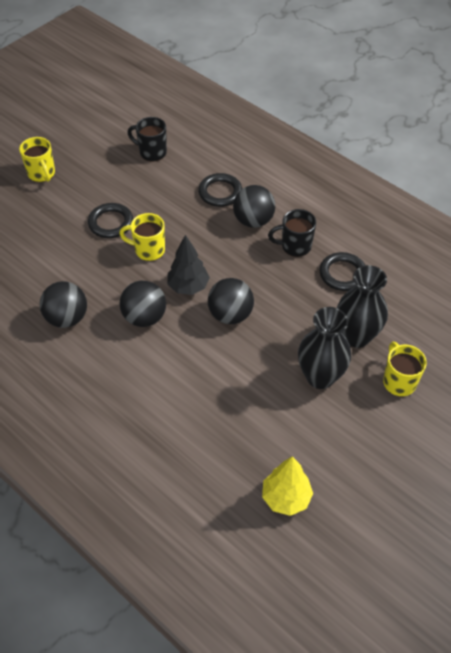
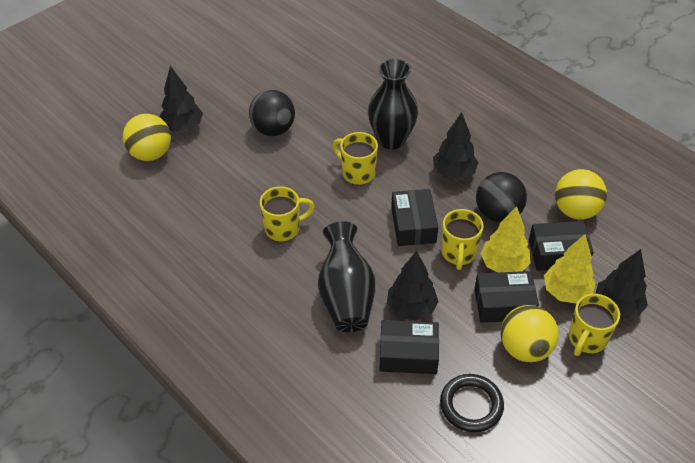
black ball: 4 -> 2
black box: 0 -> 4
black mug: 2 -> 0
black ring: 3 -> 1
black tree: 1 -> 4
yellow ball: 0 -> 3
yellow mug: 3 -> 4
yellow tree: 1 -> 2

